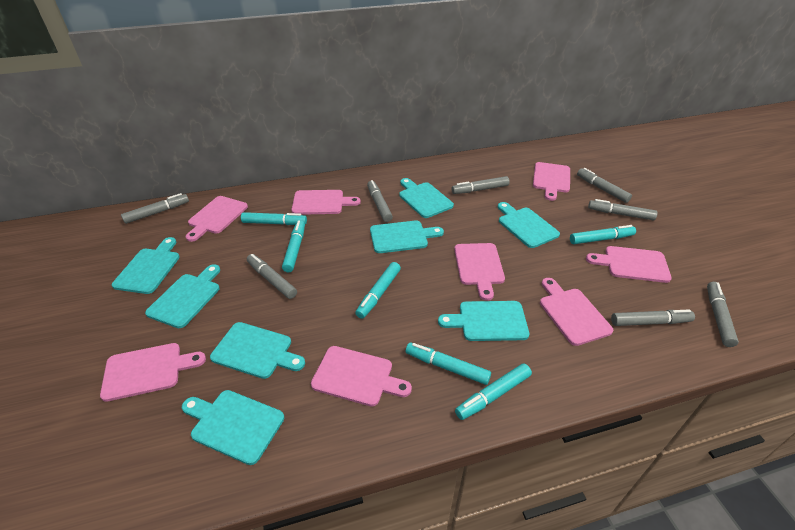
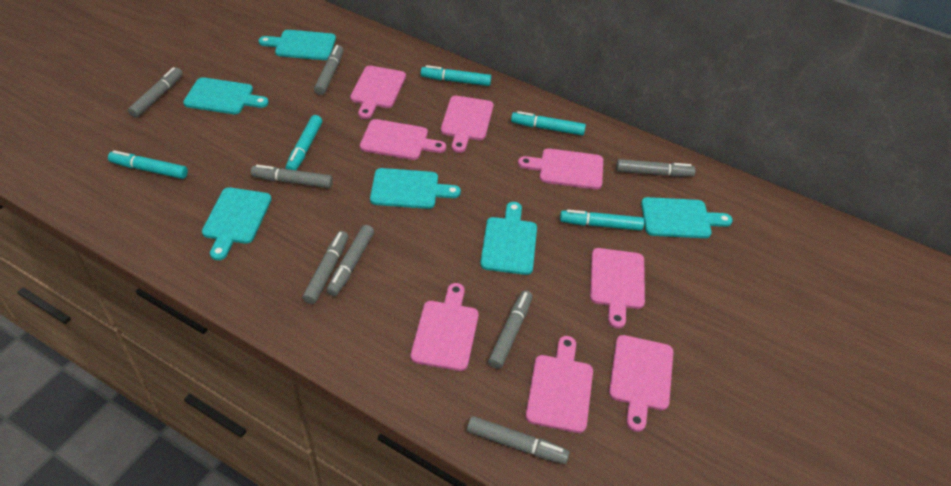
turquoise cutting board: 8 -> 6
turquoise marker: 6 -> 5

